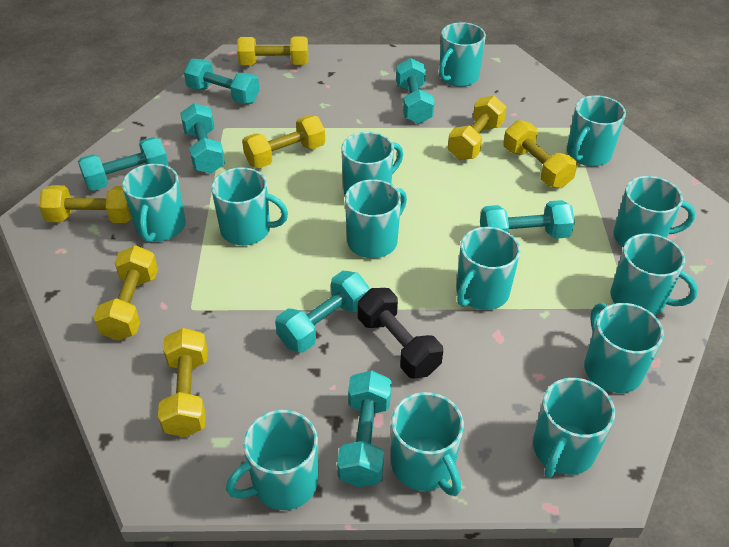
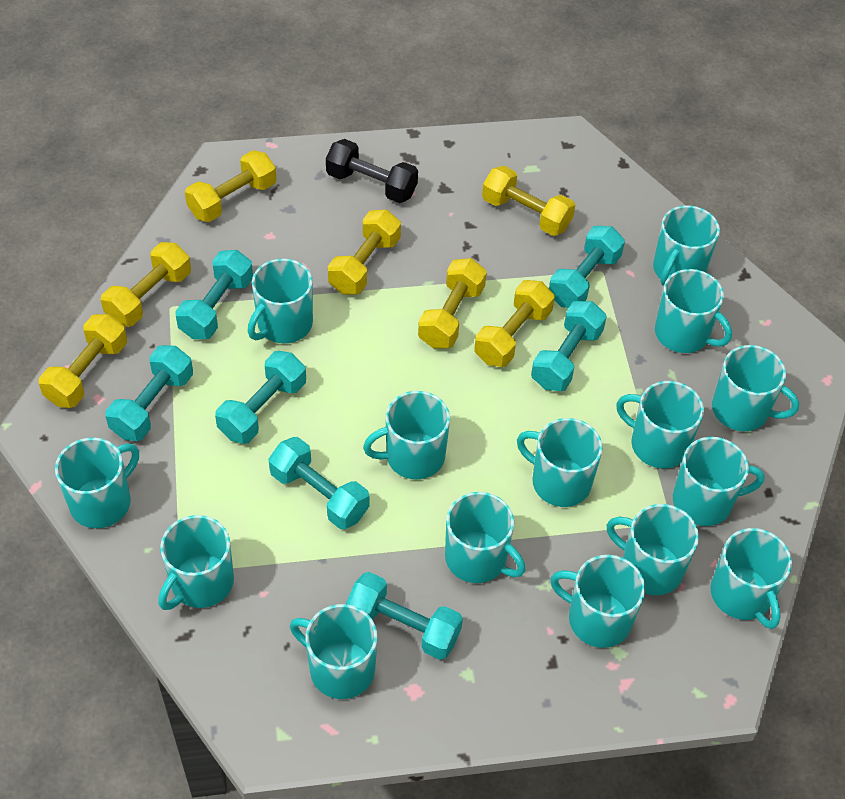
turquoise mug: 13 -> 15

